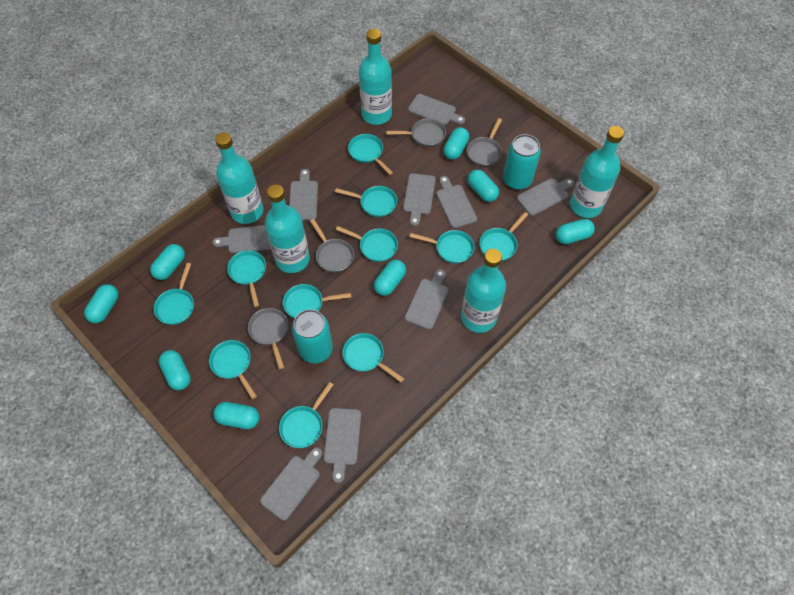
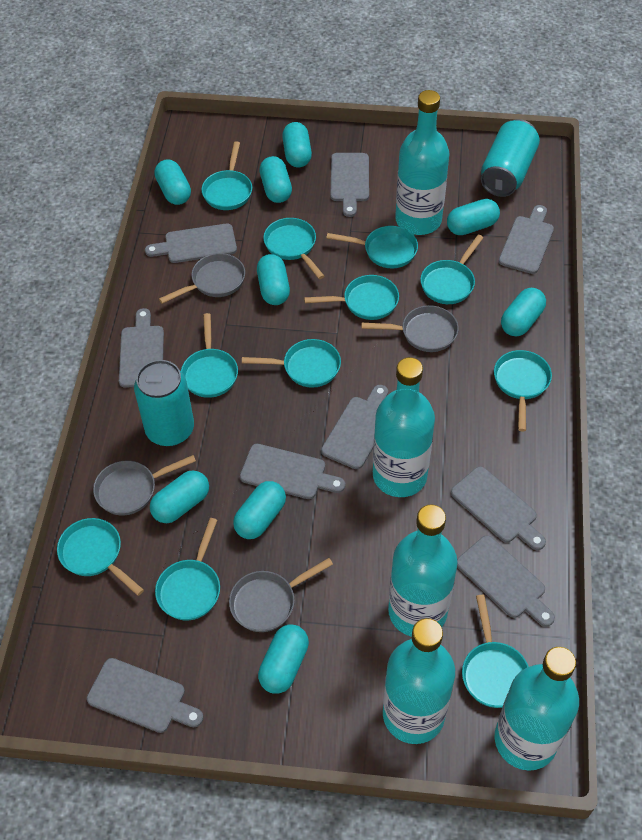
turquoise capsule: 8 -> 9

